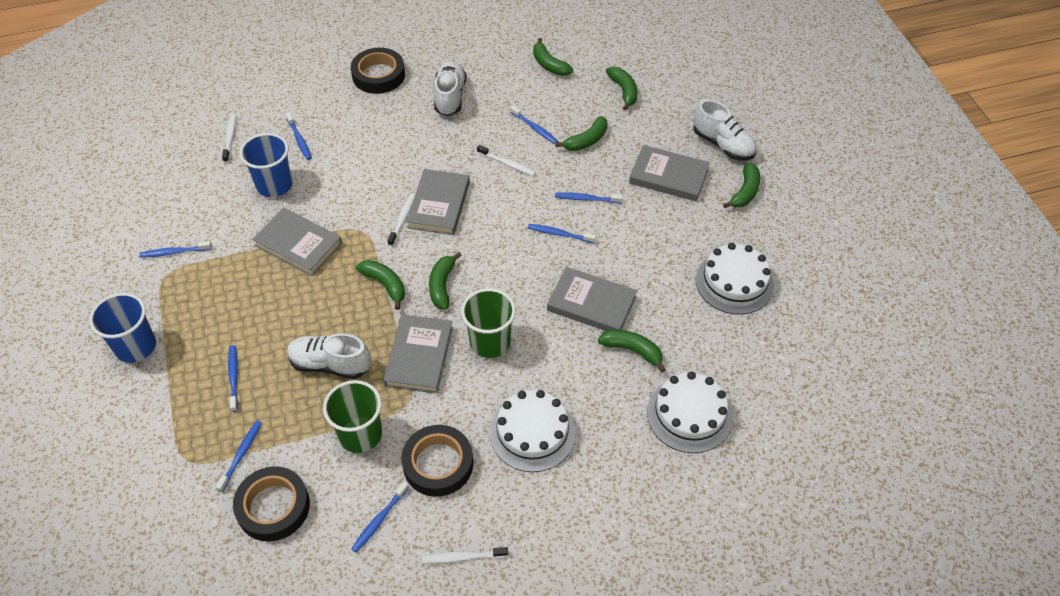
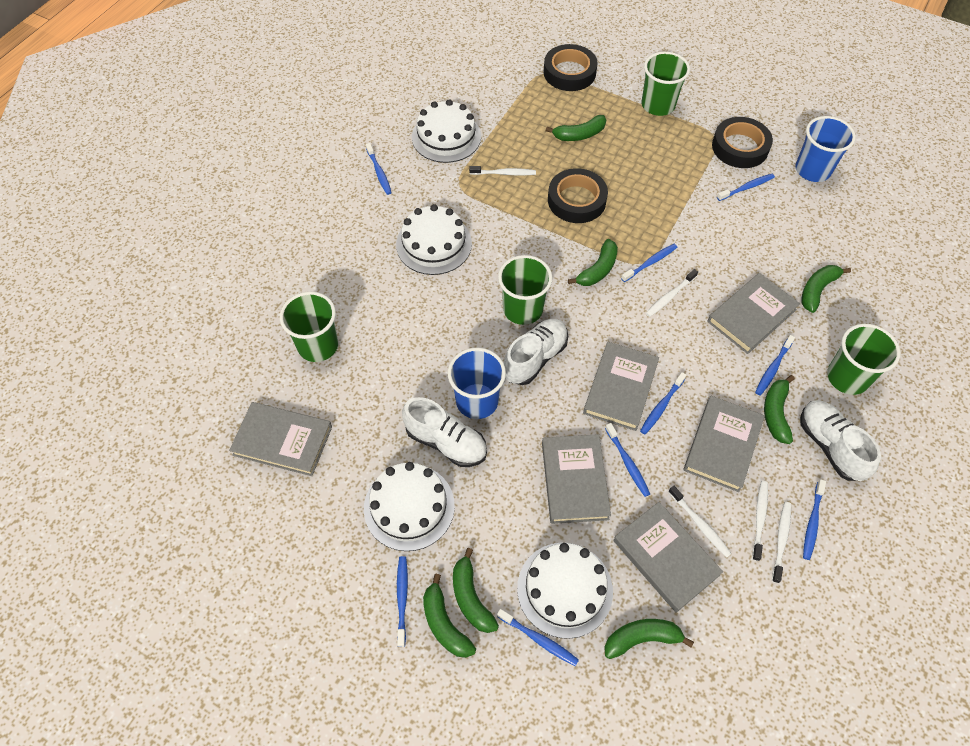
blue toothbrush: 8 -> 9
green cup: 2 -> 4
grey book: 5 -> 6
white cake: 3 -> 4
white toothbrush: 4 -> 5

